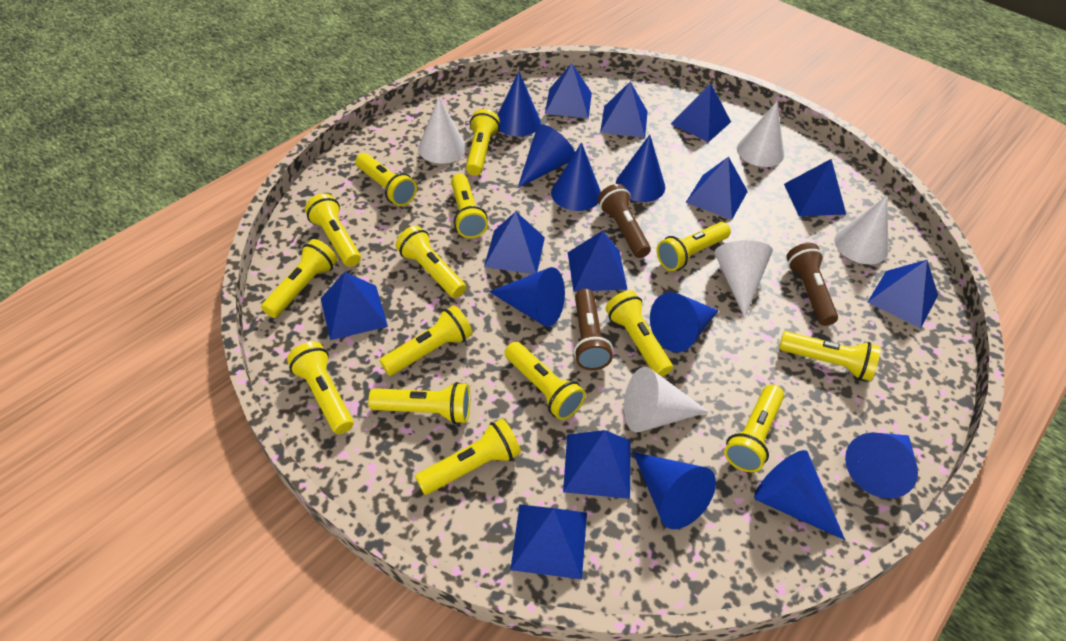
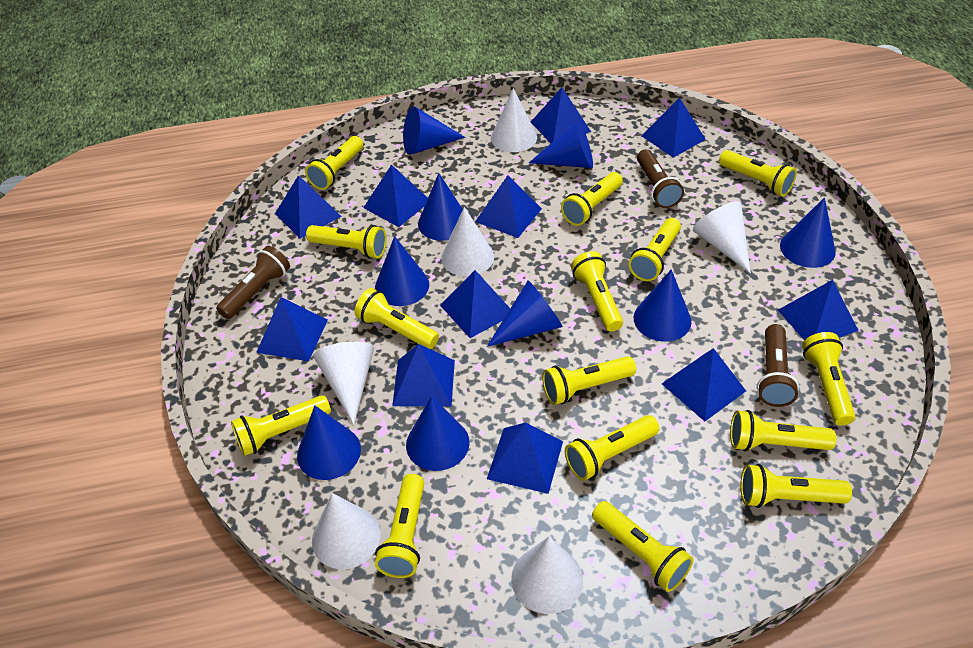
white cone: 5 -> 6

